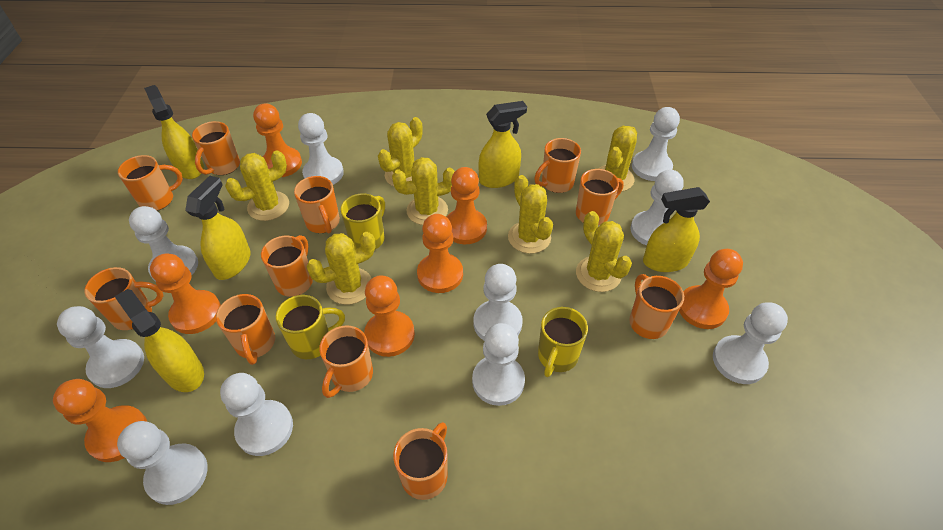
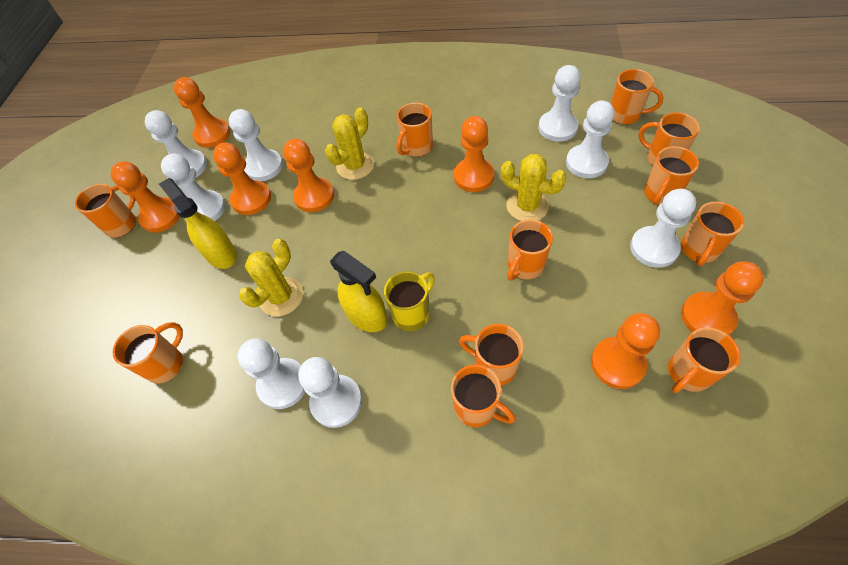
white pawn: 10 -> 8
yellow cactus: 7 -> 3
yellow mug: 3 -> 1
yellow spray bottle: 5 -> 2

